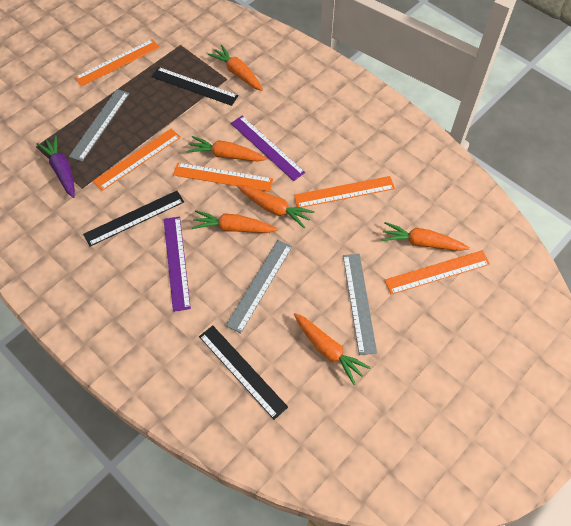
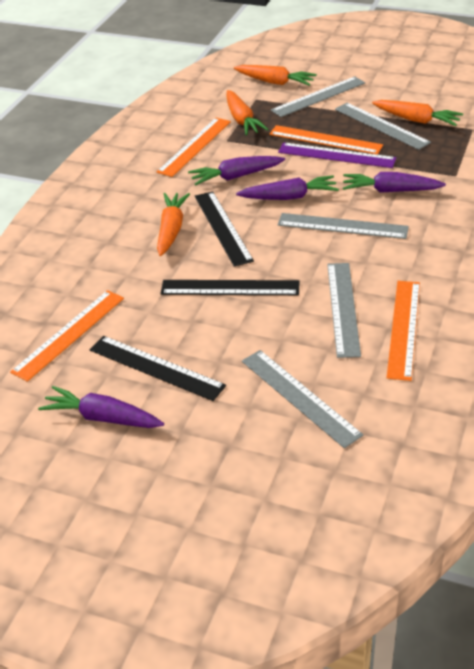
grey ruler: 3 -> 5
orange carrot: 6 -> 4
orange ruler: 5 -> 4
purple carrot: 1 -> 4
purple ruler: 2 -> 1

